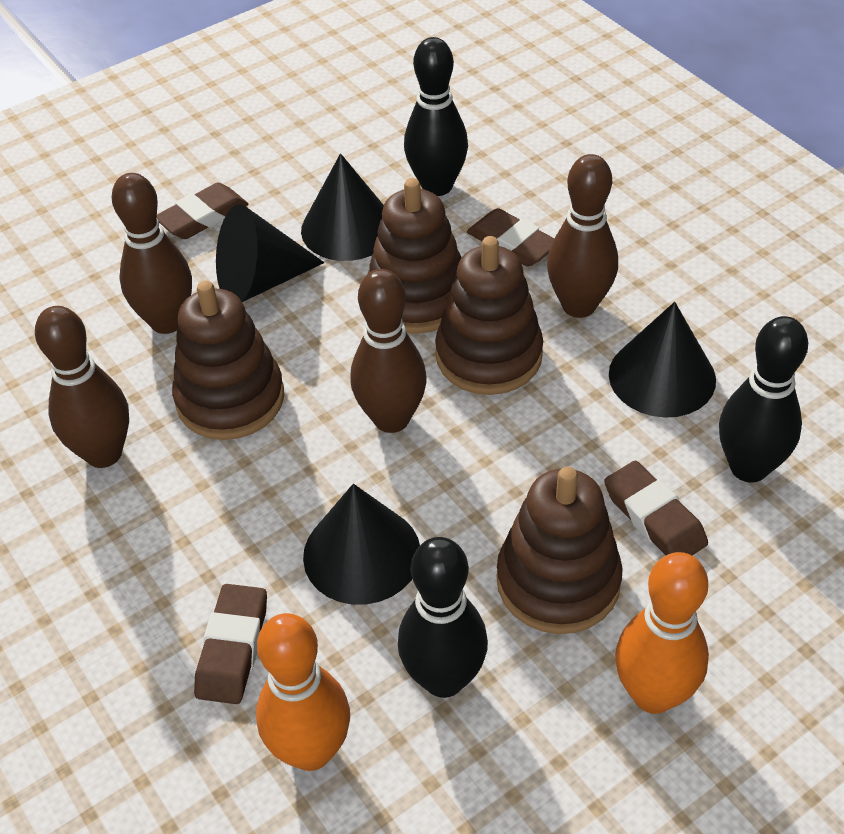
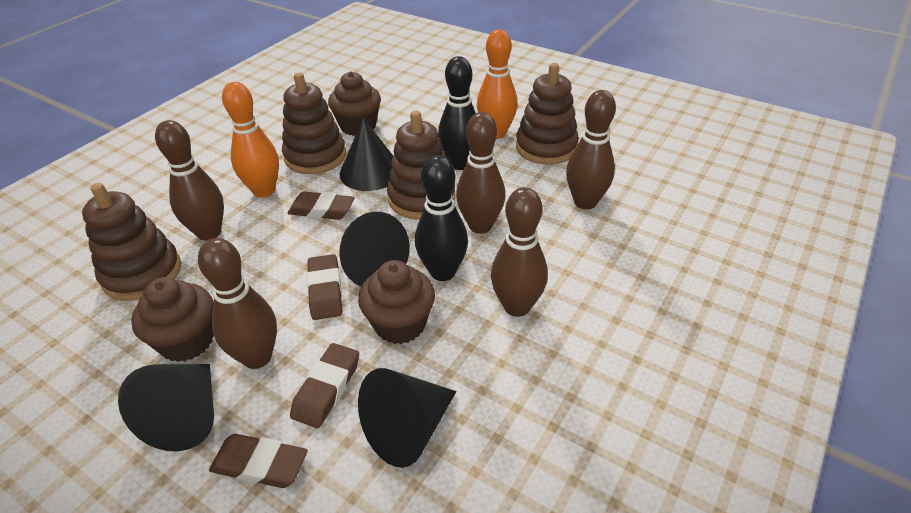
black bowling pin: 3 -> 2
brown bowling pin: 4 -> 5
brown cupcake: 0 -> 3

